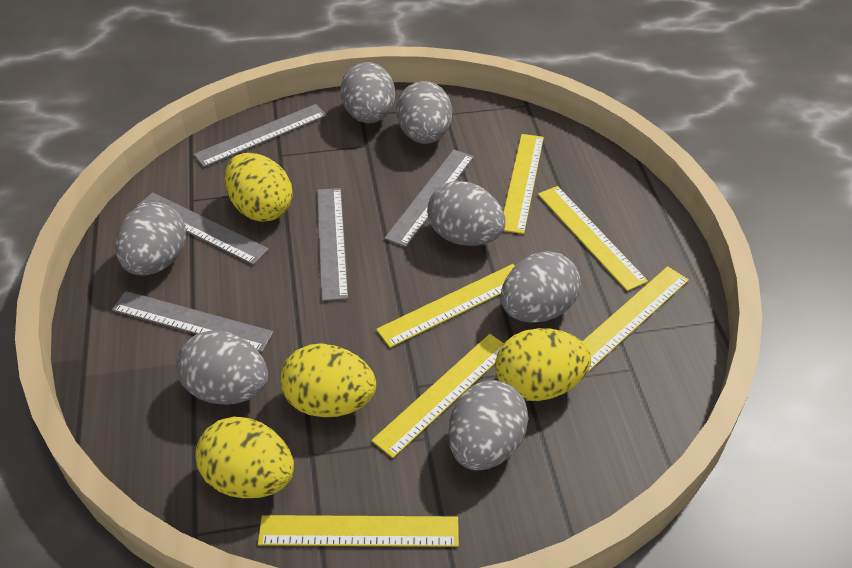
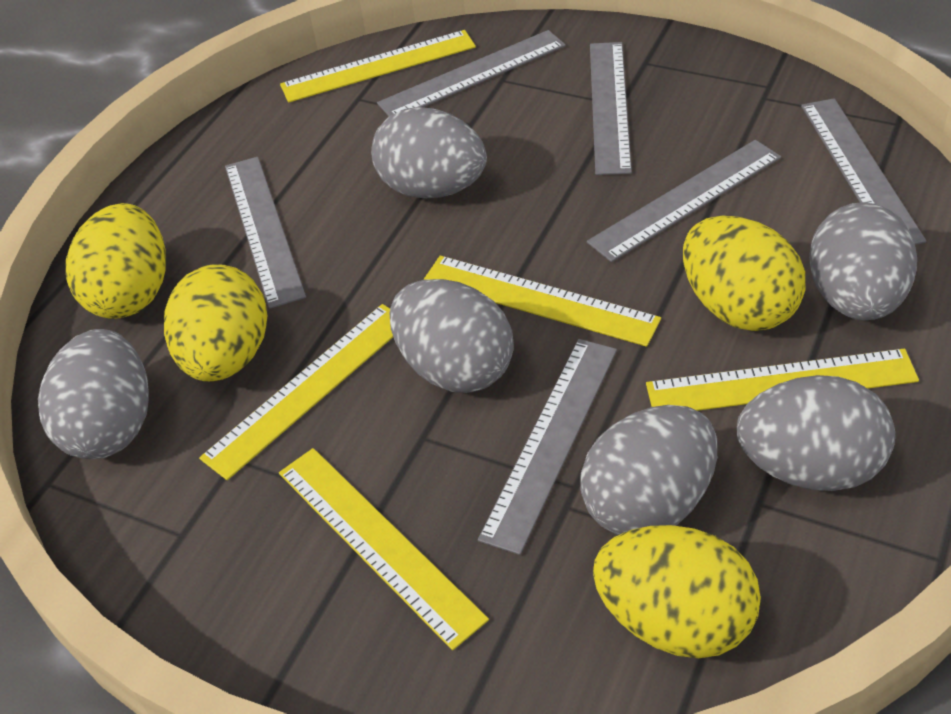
grey egg: 7 -> 6
grey ruler: 5 -> 6
yellow ruler: 6 -> 5

